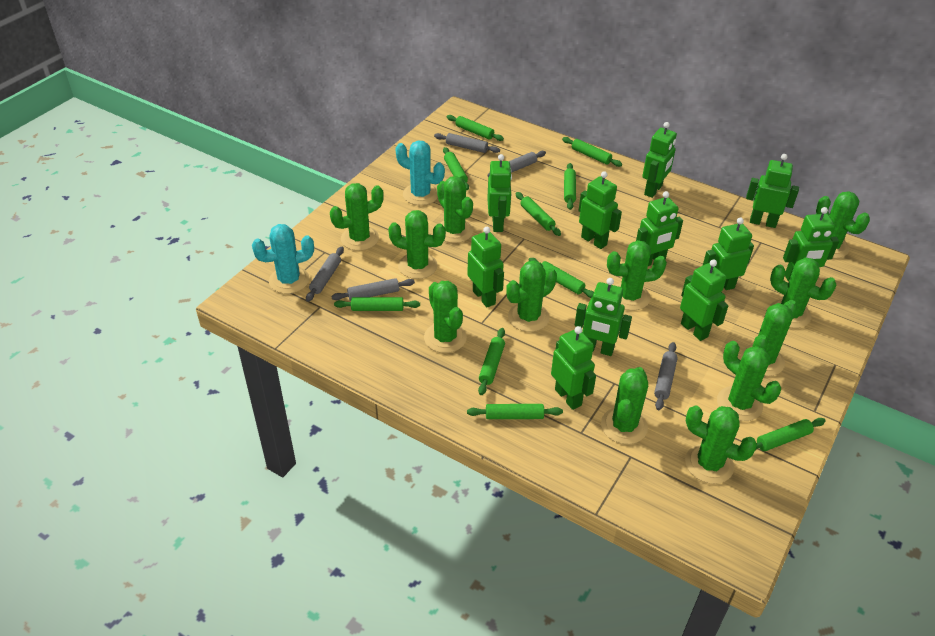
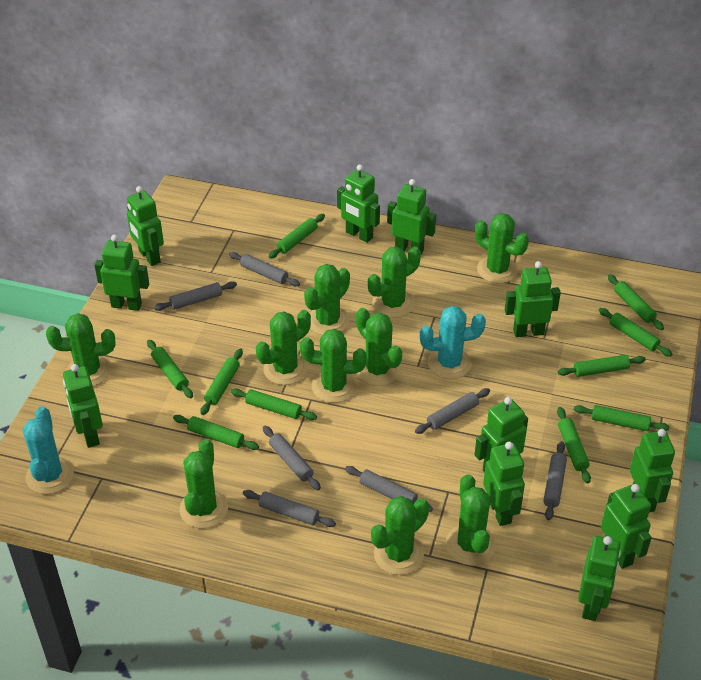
green cactus: 12 -> 10
grey rolling pin: 5 -> 7

